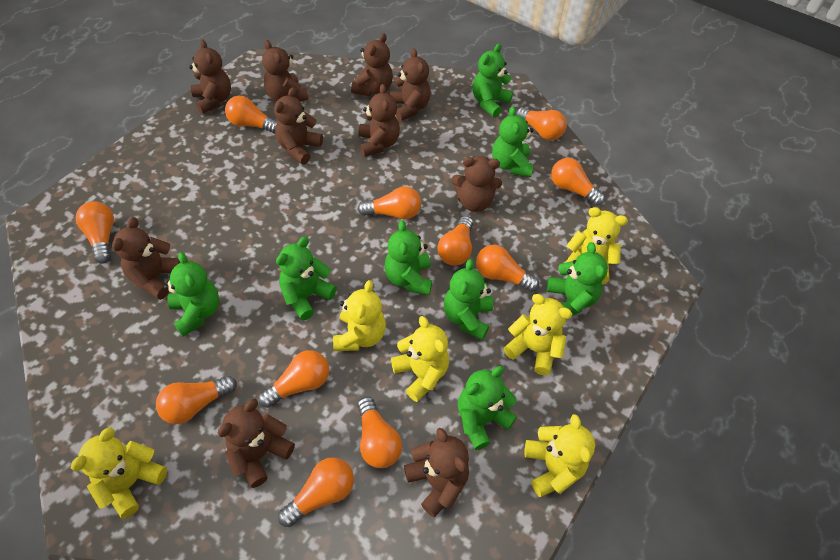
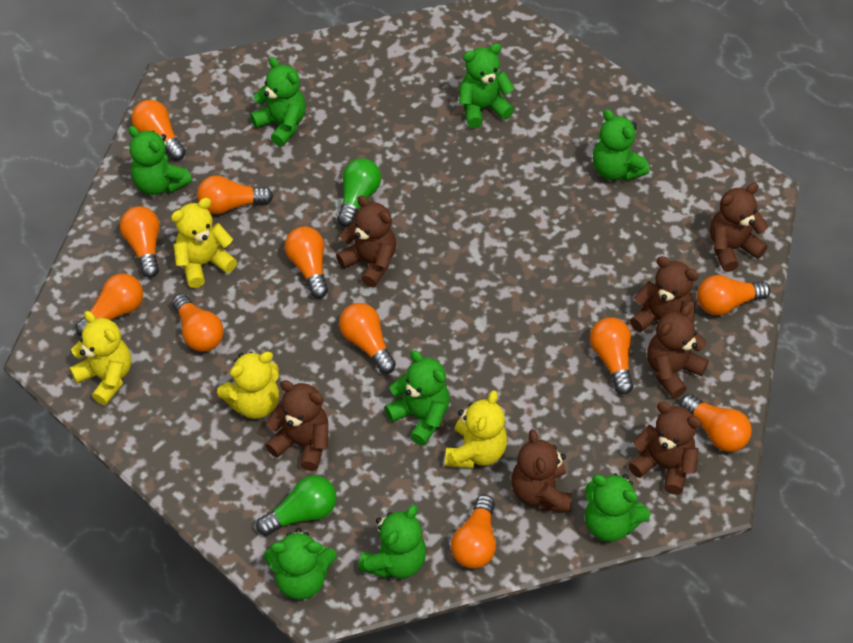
brown teddy bear: 10 -> 7
green light bulb: 0 -> 2
yellow teddy bear: 6 -> 4

